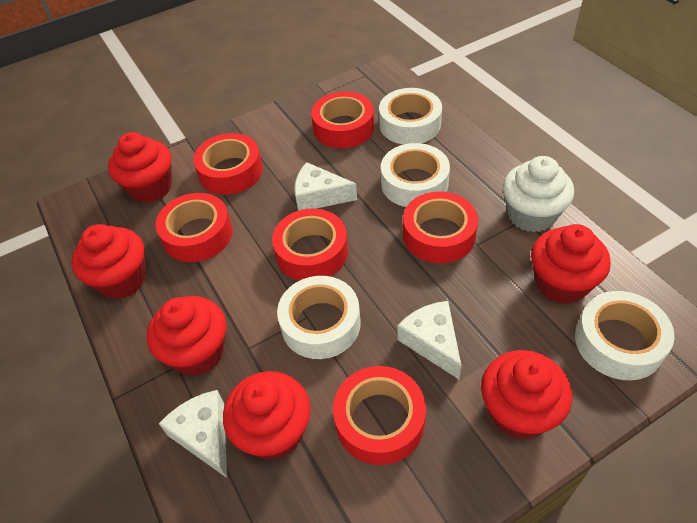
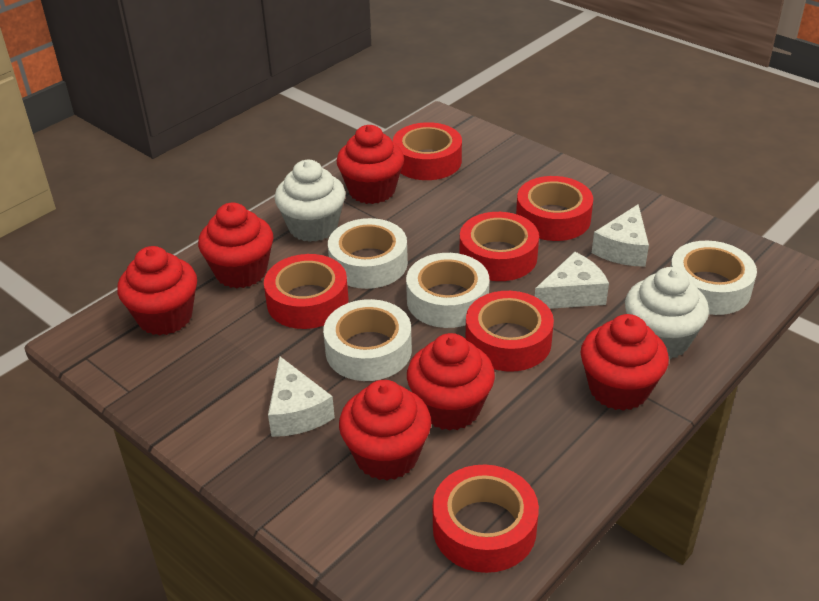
white cupcake: 1 -> 2

